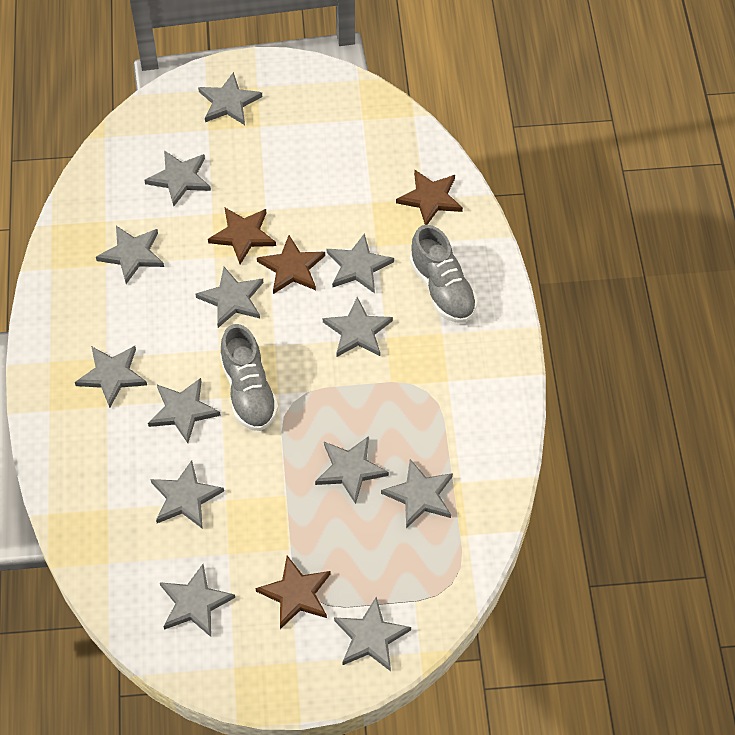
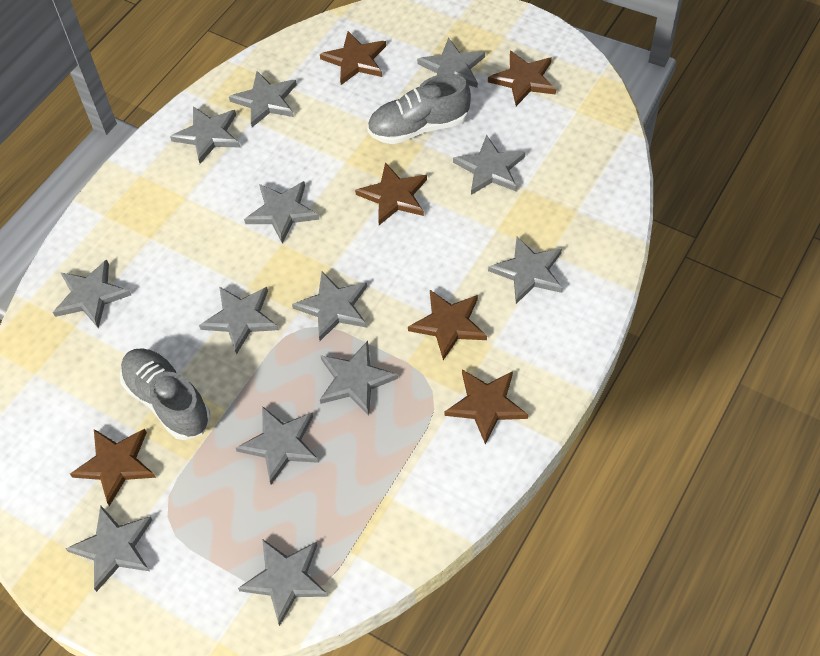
brown star: 4 -> 6

